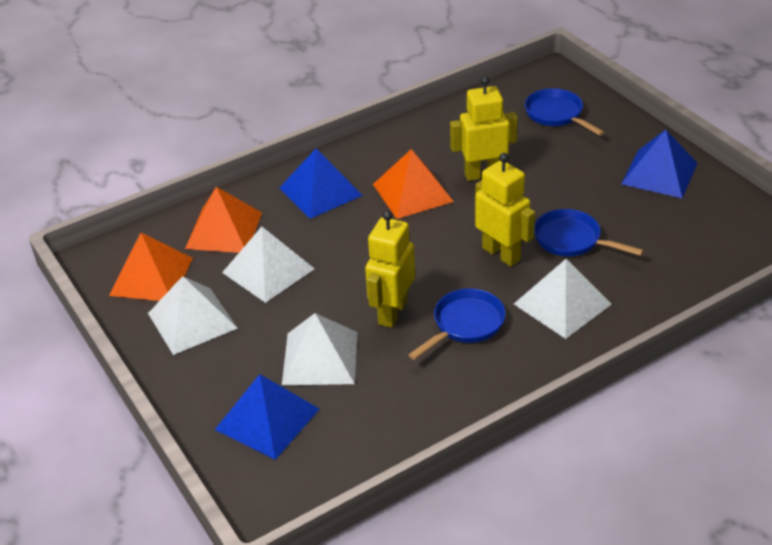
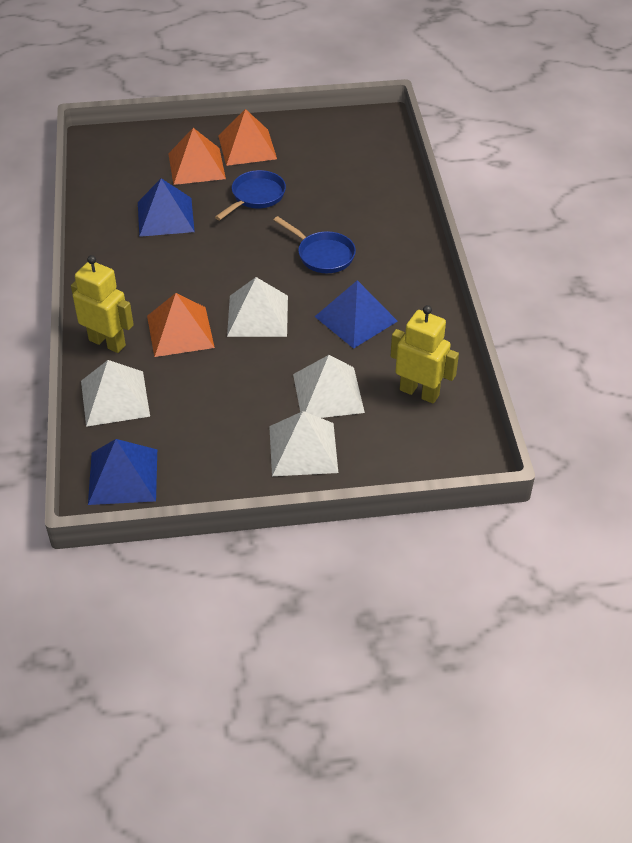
blue pan: 3 -> 2
yellow robot: 3 -> 2

